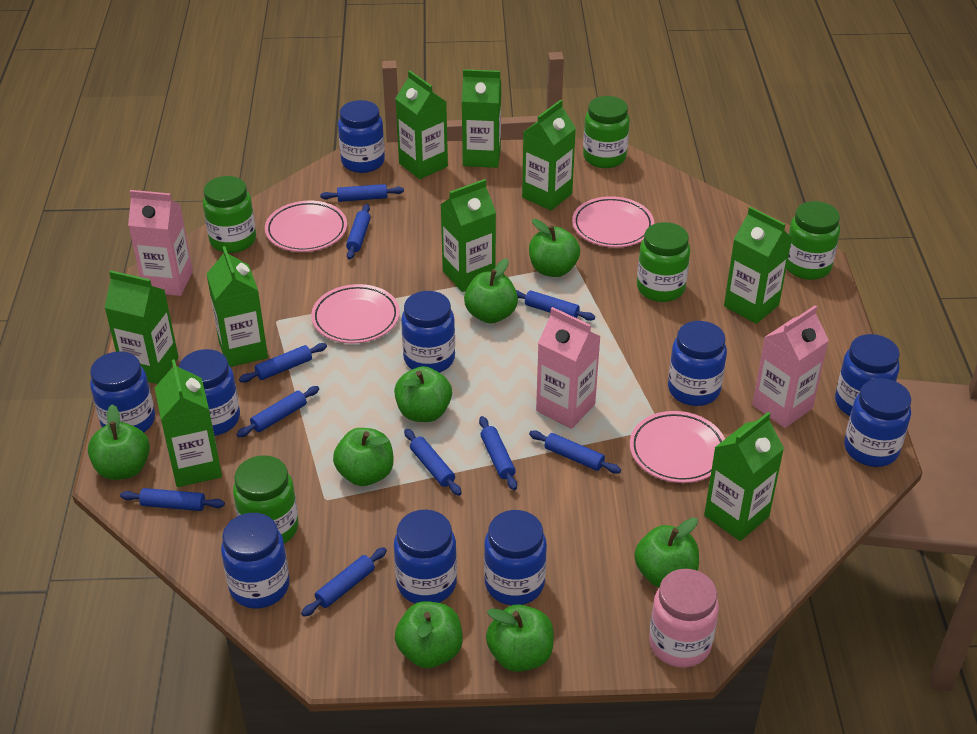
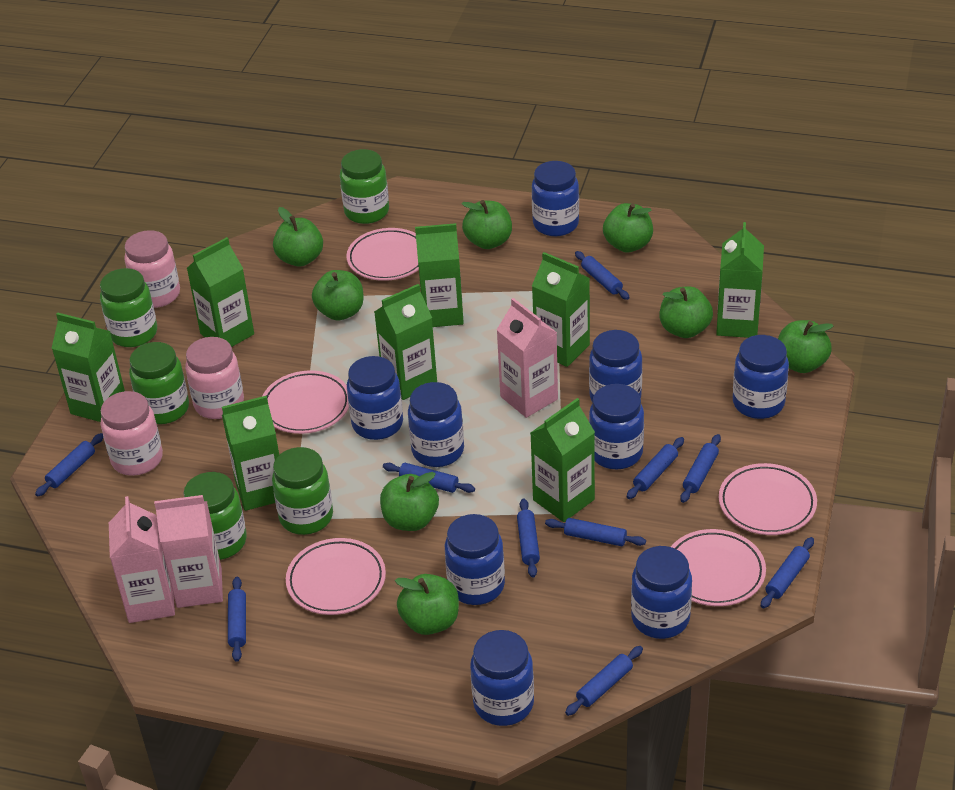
blue jar: 10 -> 9
green carton: 9 -> 8
pink jar: 1 -> 3
pink plate: 4 -> 5

